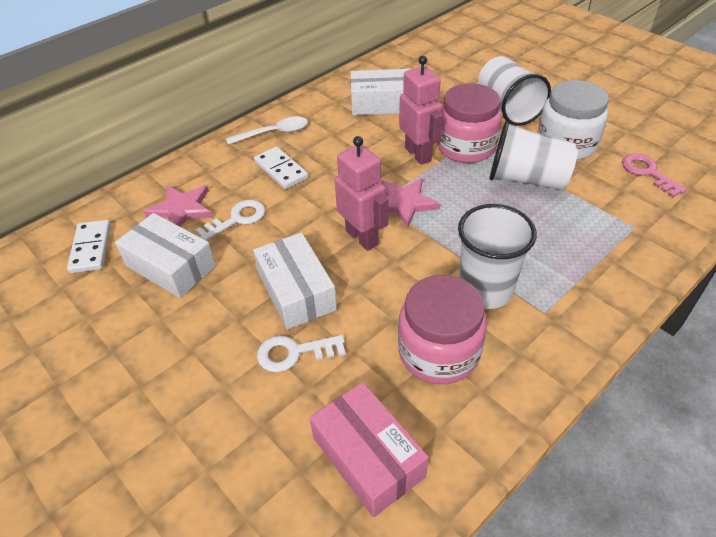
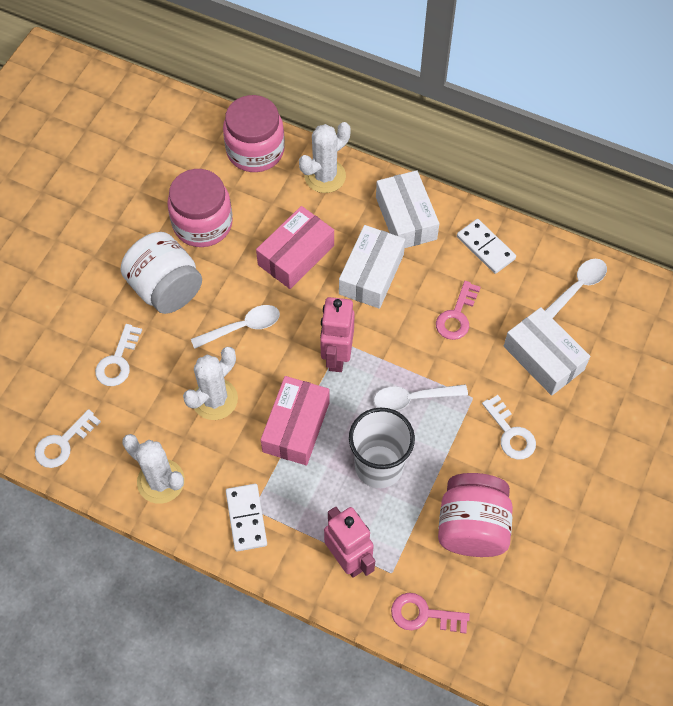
pink box: 1 -> 2
pink jar: 2 -> 3
pink key: 1 -> 2
pink star: 2 -> 0
white cactus: 0 -> 3
white cup: 3 -> 1
white key: 2 -> 3
white spoon: 1 -> 3

